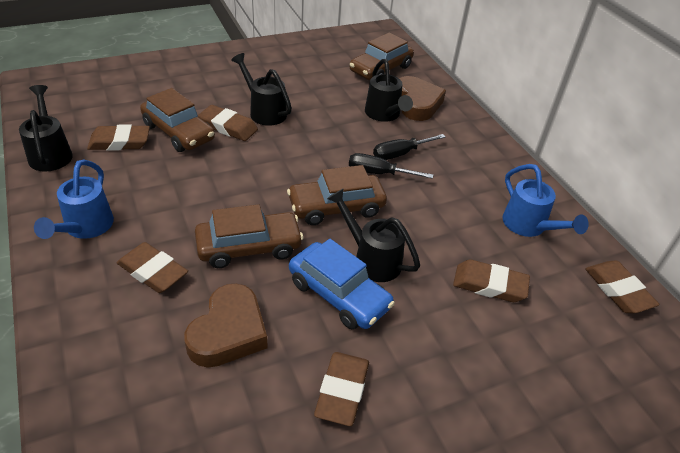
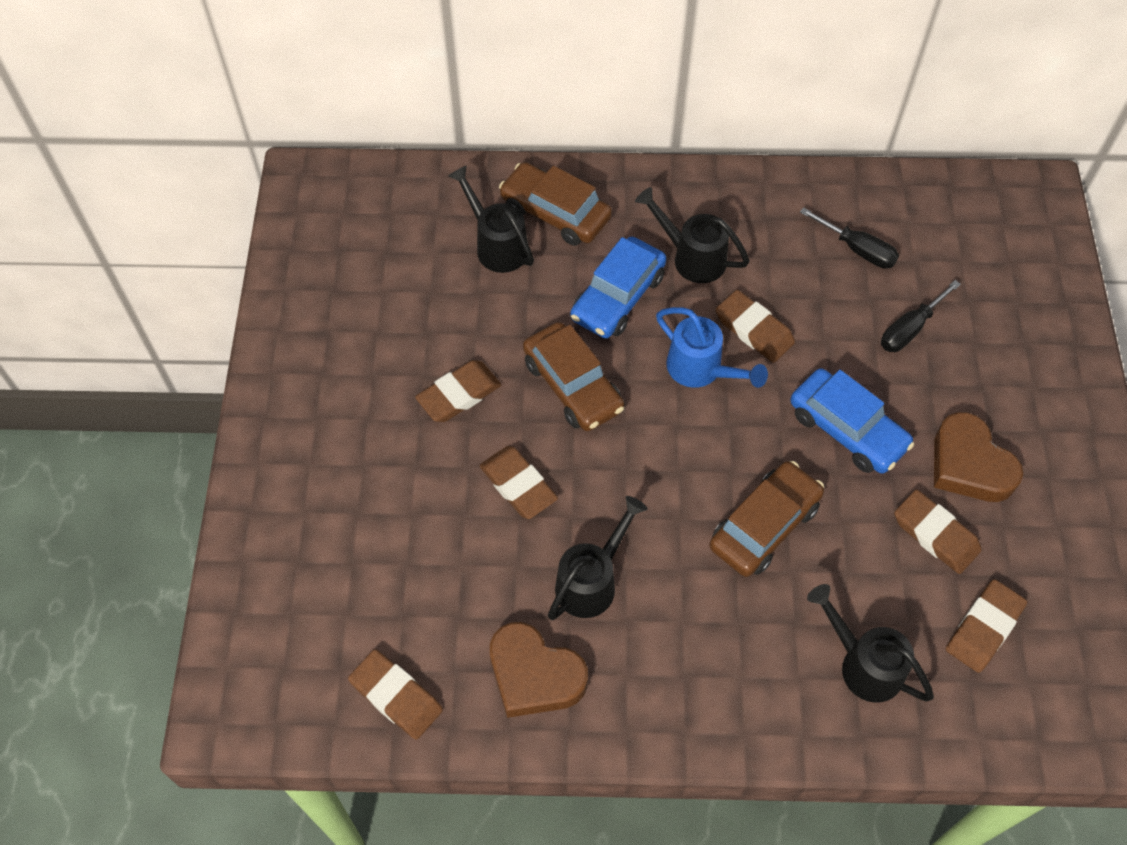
blue car: 1 -> 2
blue watering can: 2 -> 1
brown car: 4 -> 3

